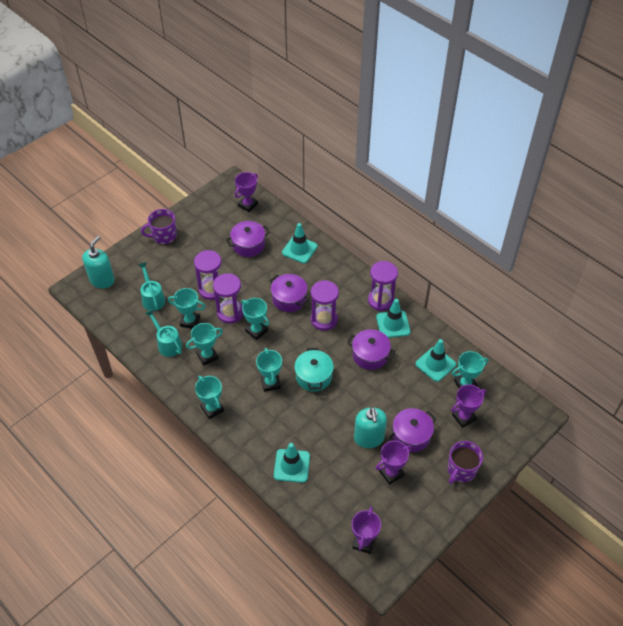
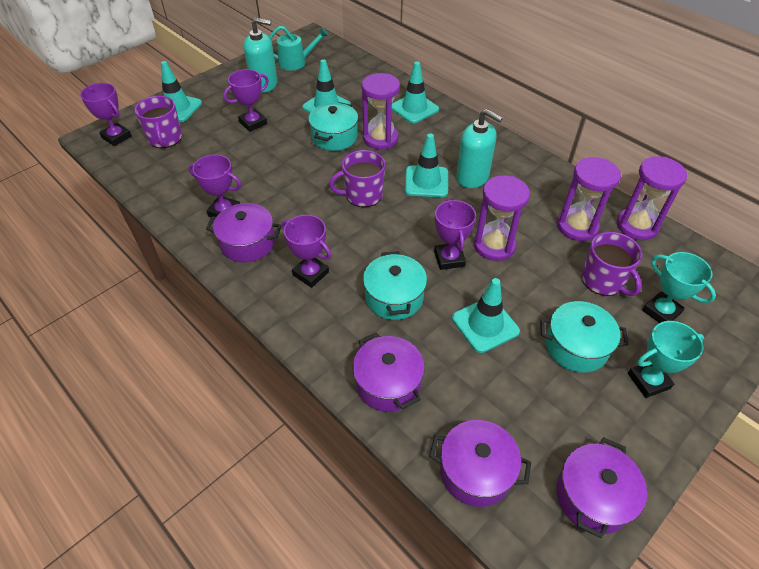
purple mug: 2 -> 3
purple trophy: 4 -> 5
turquoise pot: 1 -> 3
turquoise traffic cone: 4 -> 5
turquoise trophy: 6 -> 2
turquoise watering can: 2 -> 1

